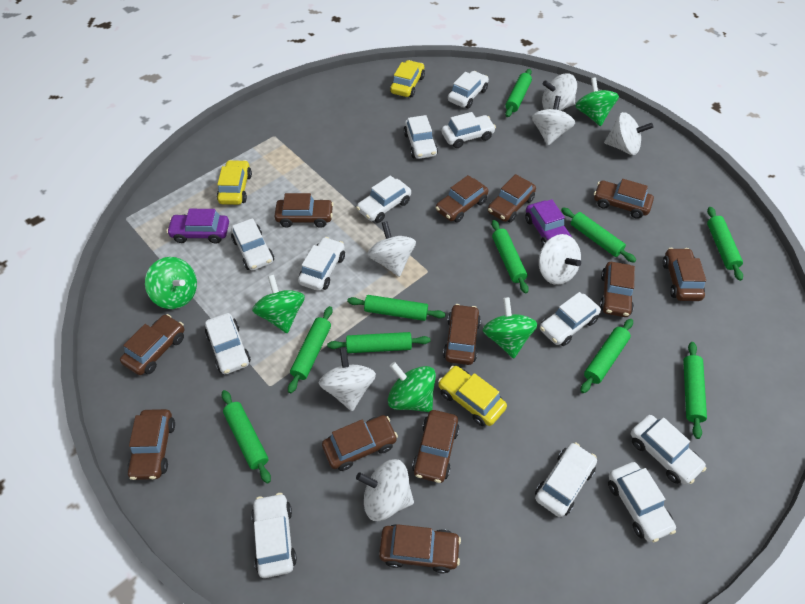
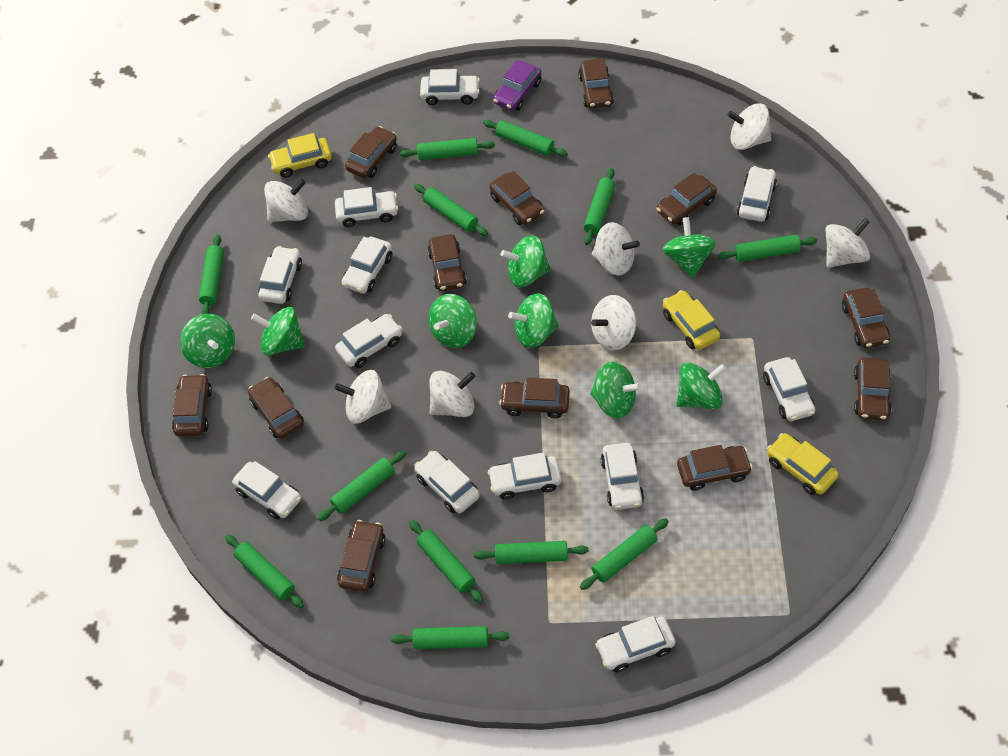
green rolling pin: 10 -> 12
green spinning top: 5 -> 8
purple car: 2 -> 1

